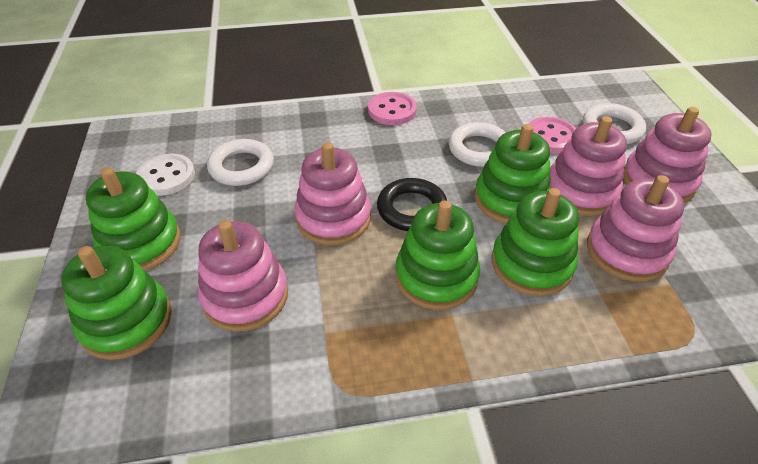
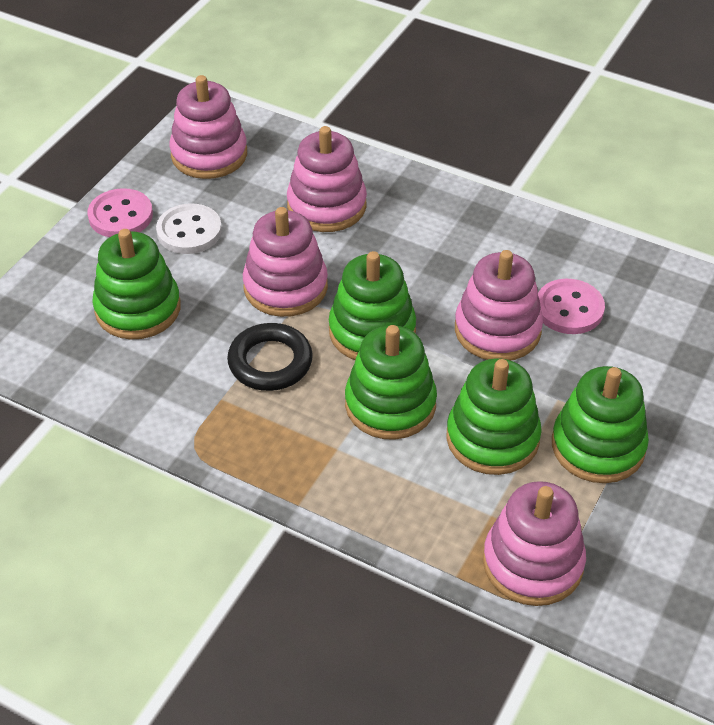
white ring: 3 -> 0

